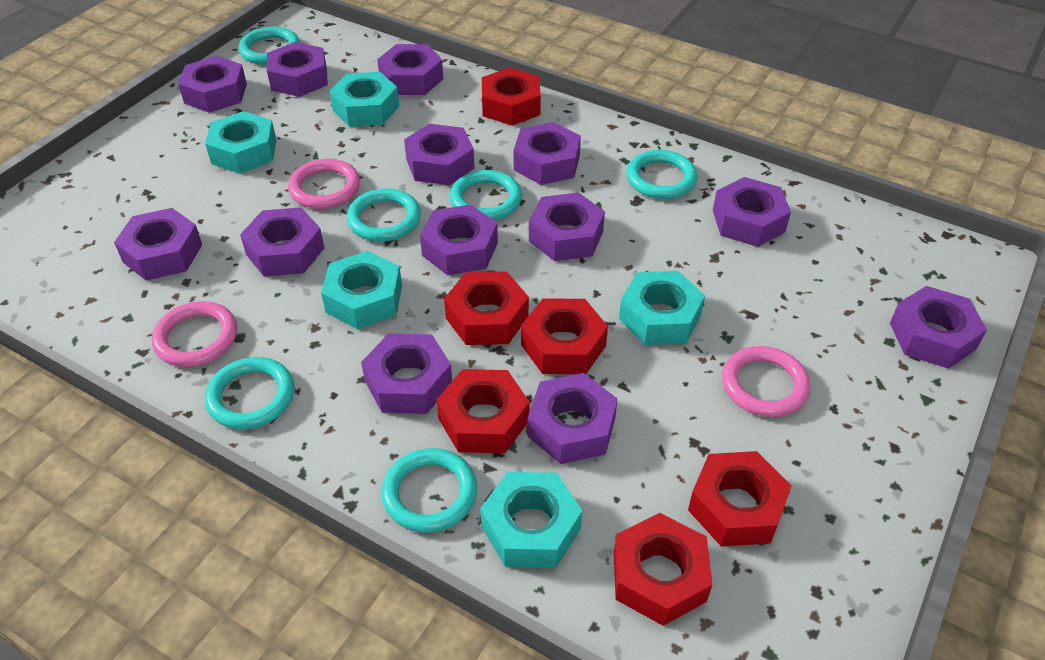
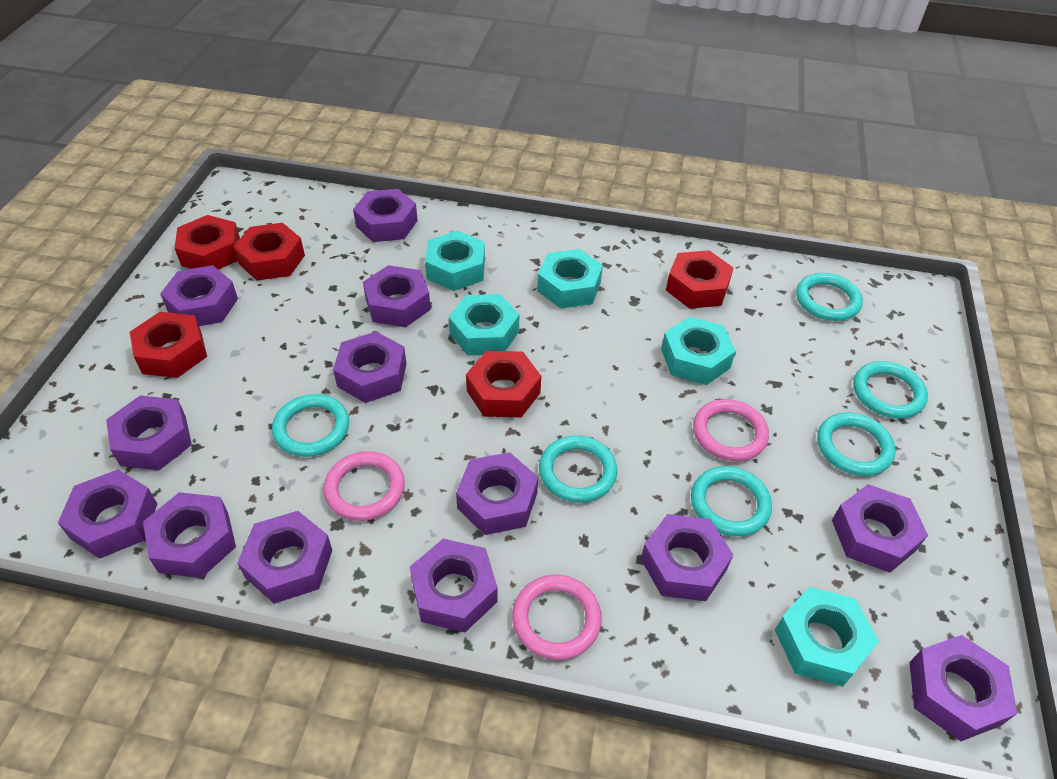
red nut: 6 -> 5

